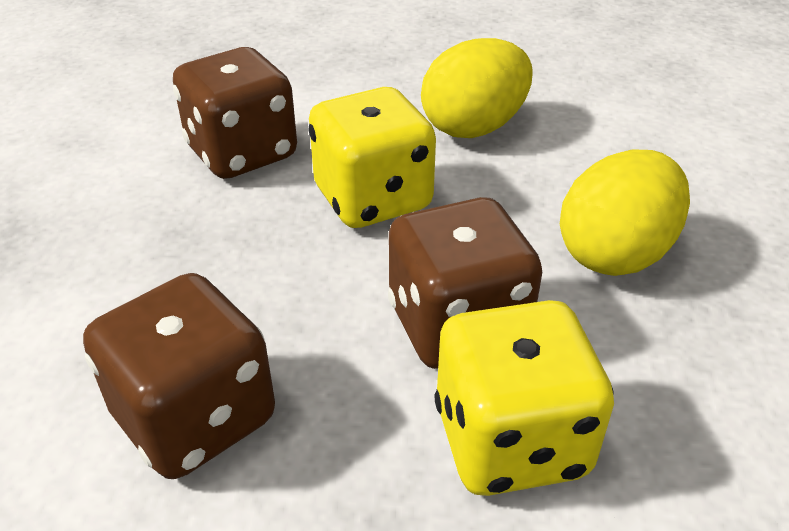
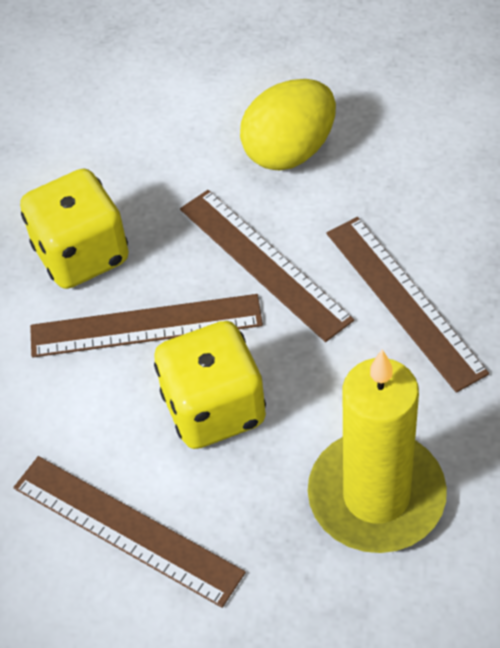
brown dice: 3 -> 0
brown ruler: 0 -> 4
yellow candle: 0 -> 1
yellow egg: 2 -> 1

